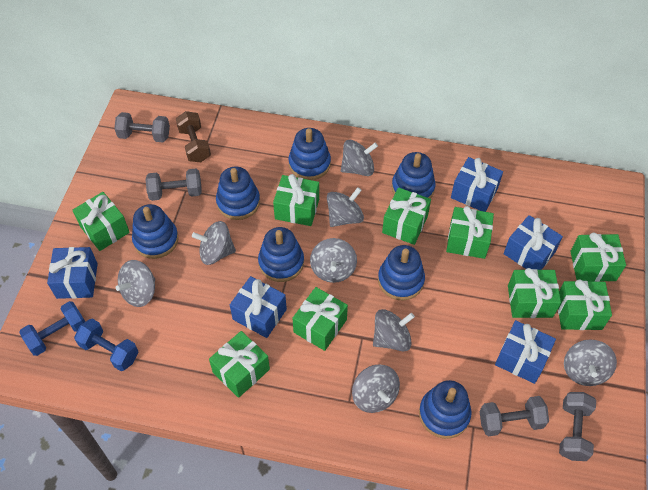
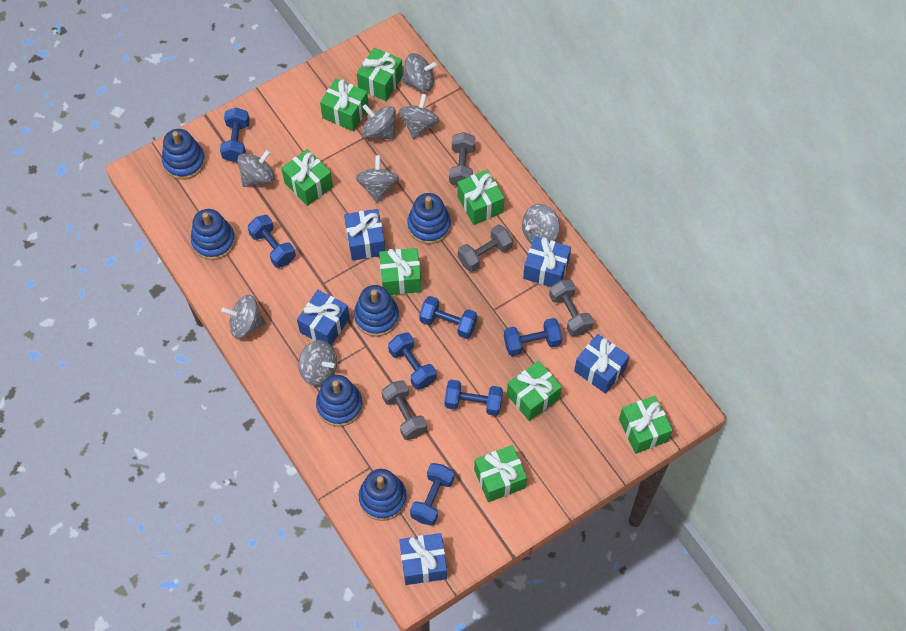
blue dumbbell: 2 -> 7
blue stacking toy: 7 -> 6
brown dumbbell: 1 -> 0
green gift: 9 -> 8

